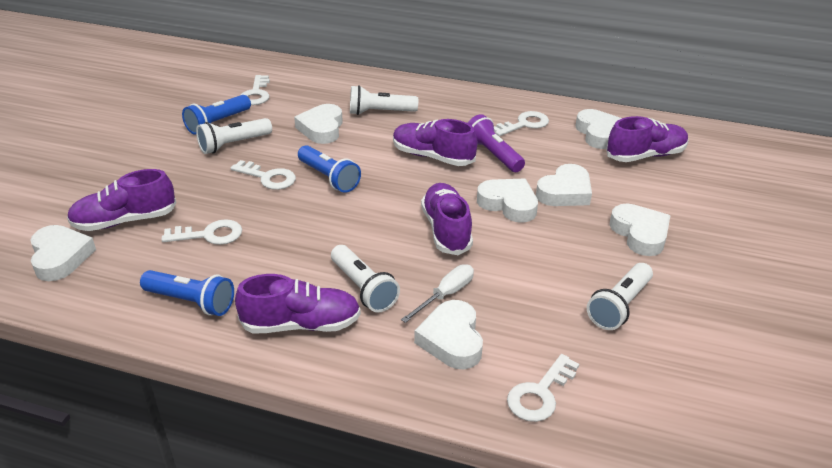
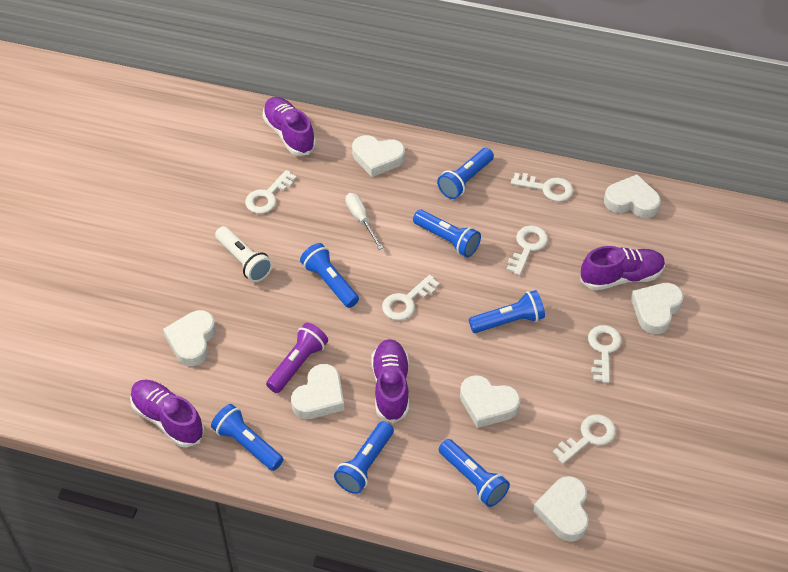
blue flashlight: 3 -> 7
purple shoe: 5 -> 4
white flashlight: 4 -> 1
white key: 5 -> 6

